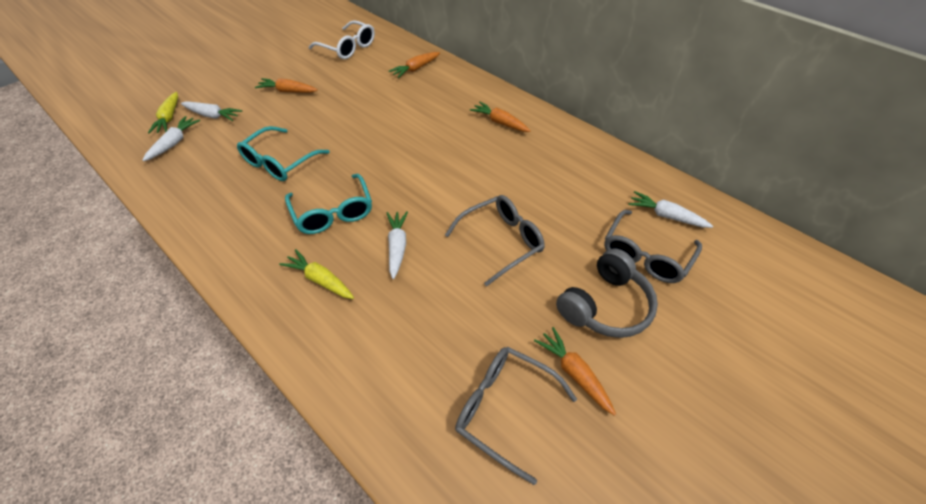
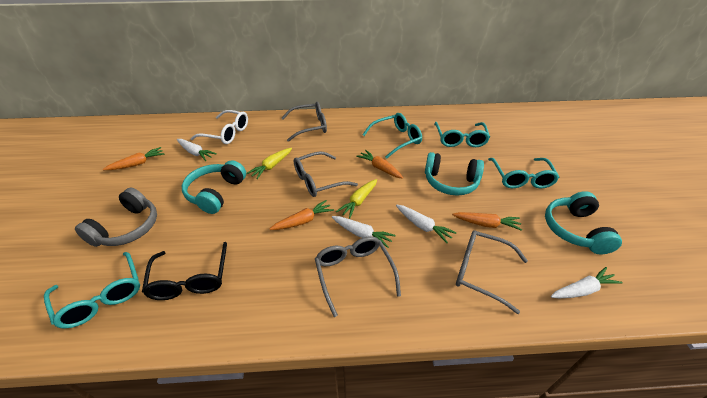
black glasses: 0 -> 1
grey glasses: 3 -> 4
turquoise glasses: 2 -> 4
turquoise headphones: 0 -> 3

